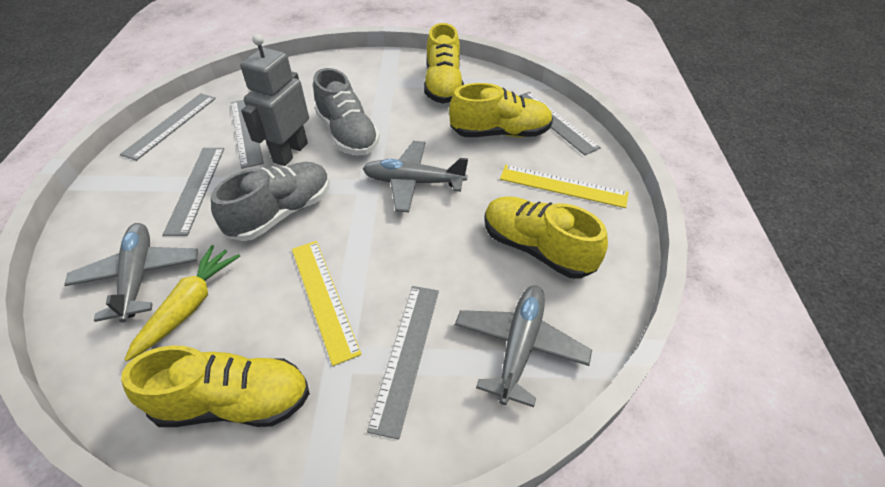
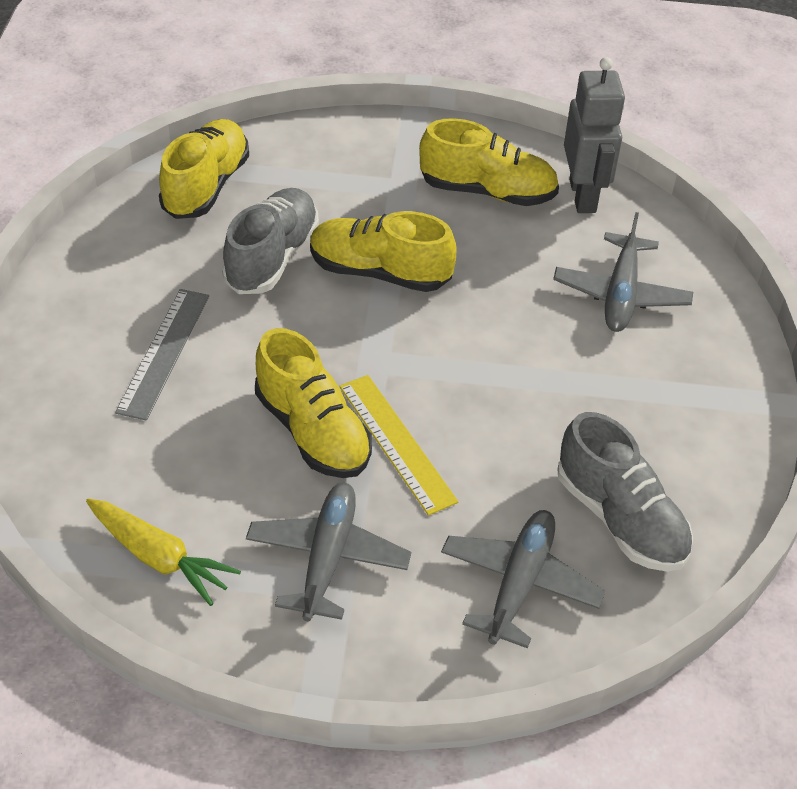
grey ruler: 5 -> 1
yellow ruler: 2 -> 1

